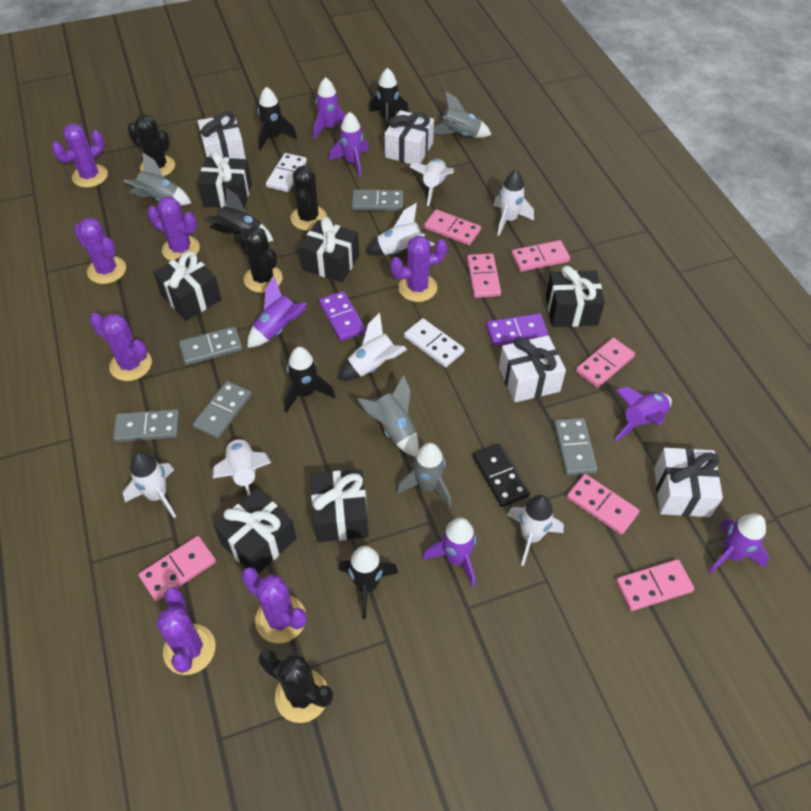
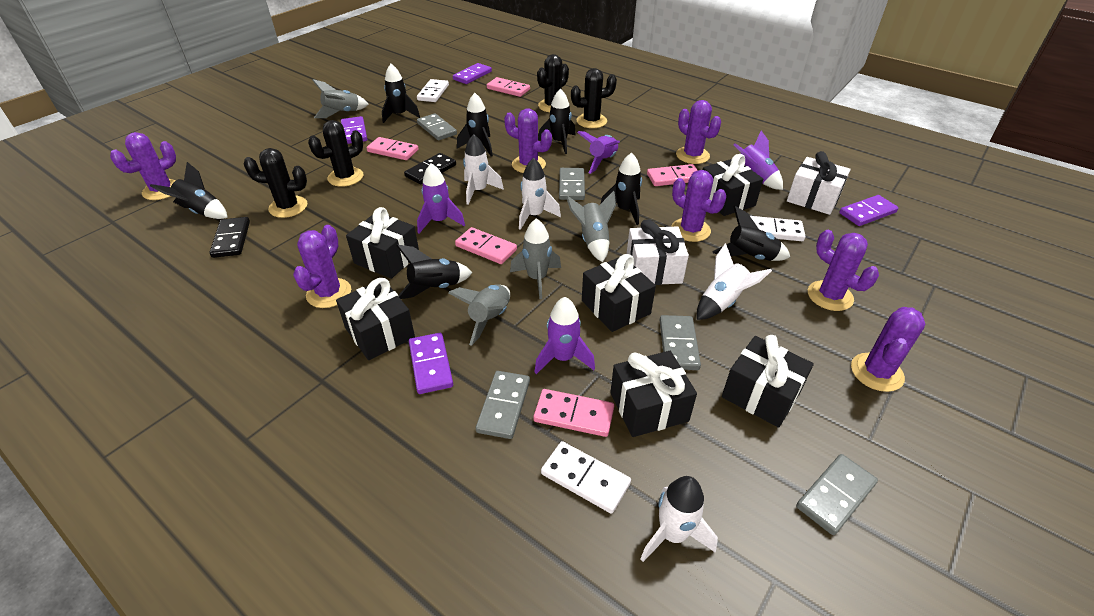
black domino: 1 -> 2
black rocket: 5 -> 7
pink domino: 7 -> 5
purple domino: 2 -> 4
purple rocket: 6 -> 4
white domino: 2 -> 3
white gift: 4 -> 2
white rocket: 7 -> 4

